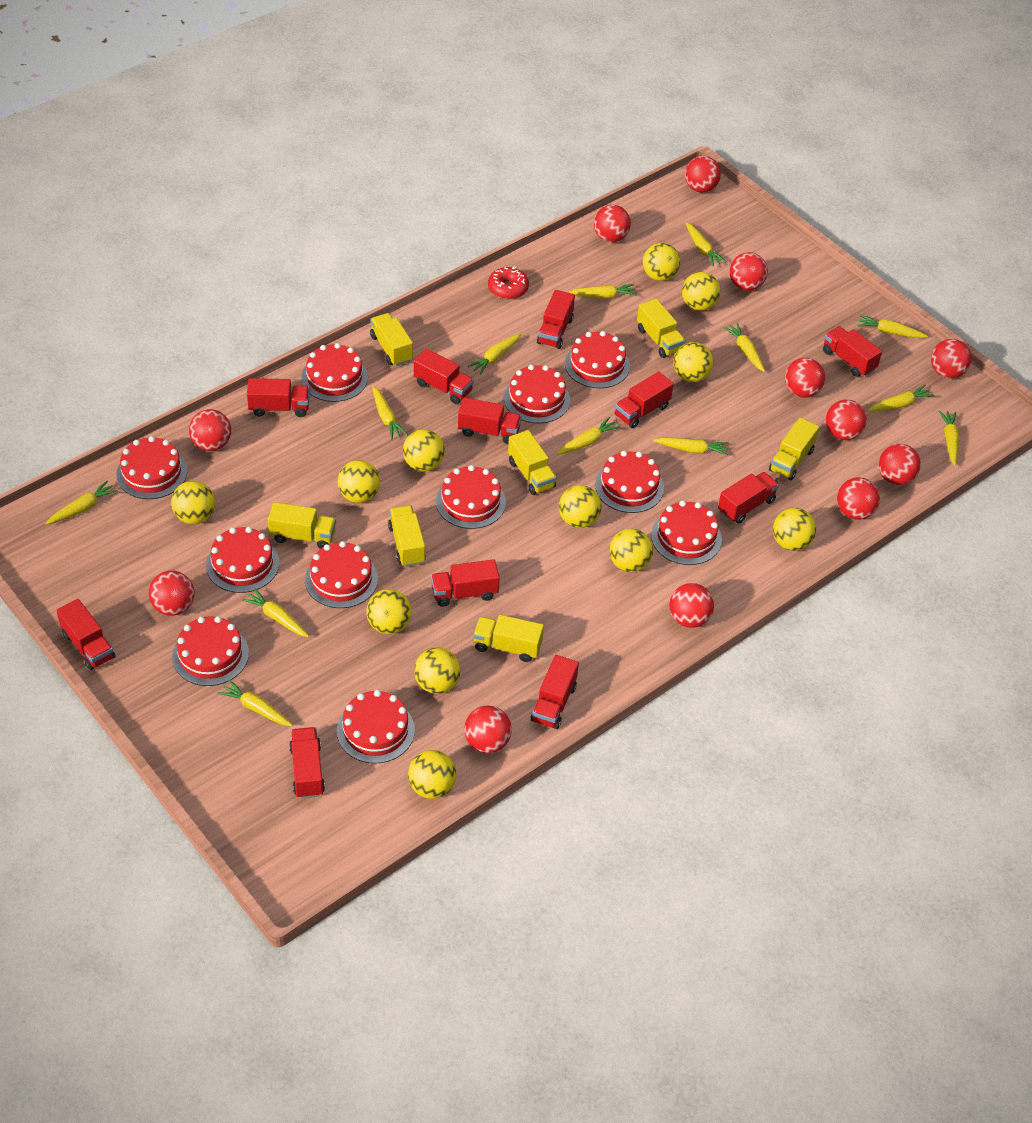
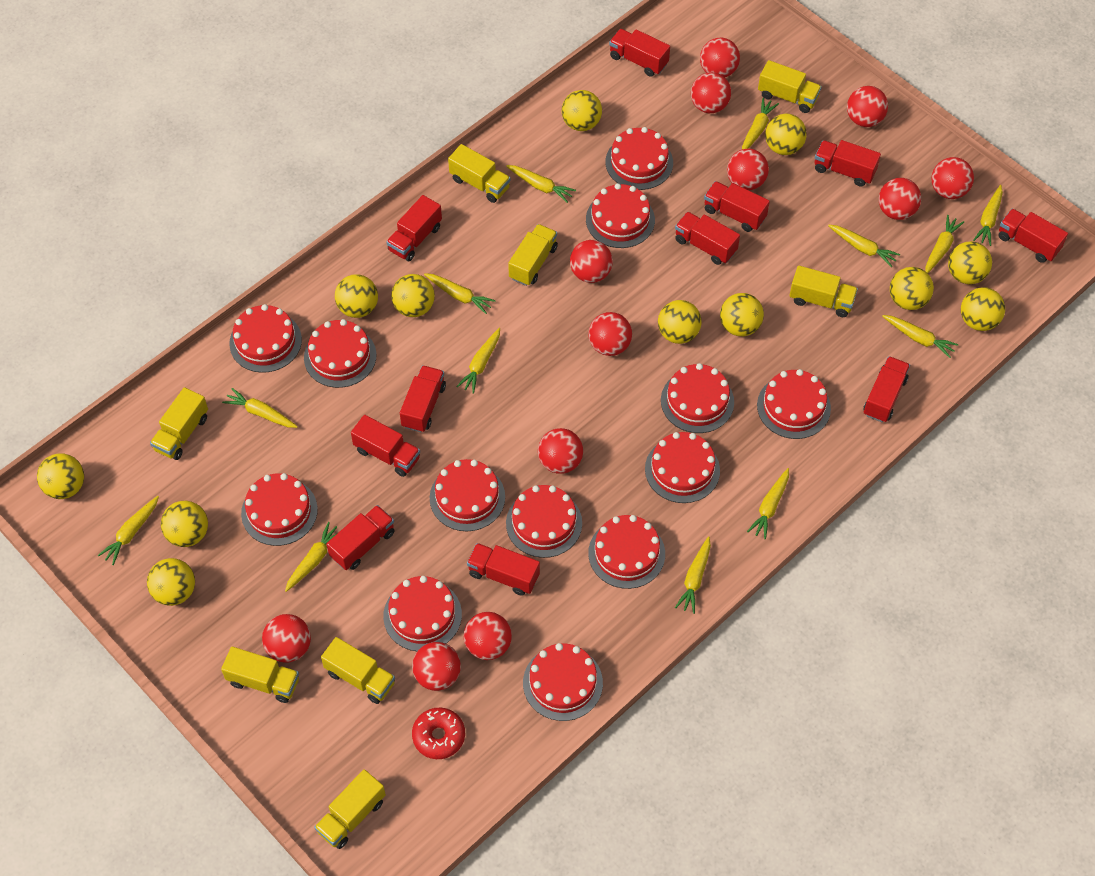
red cake: 11 -> 13
yellow truck: 7 -> 8

